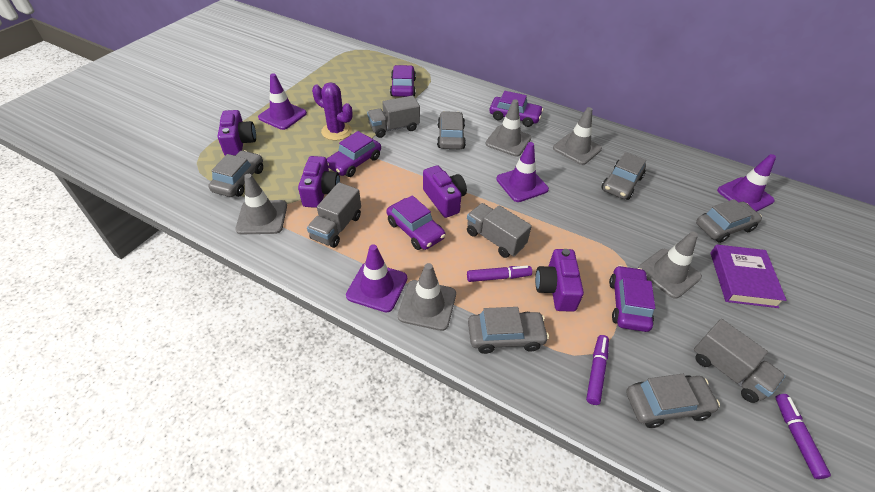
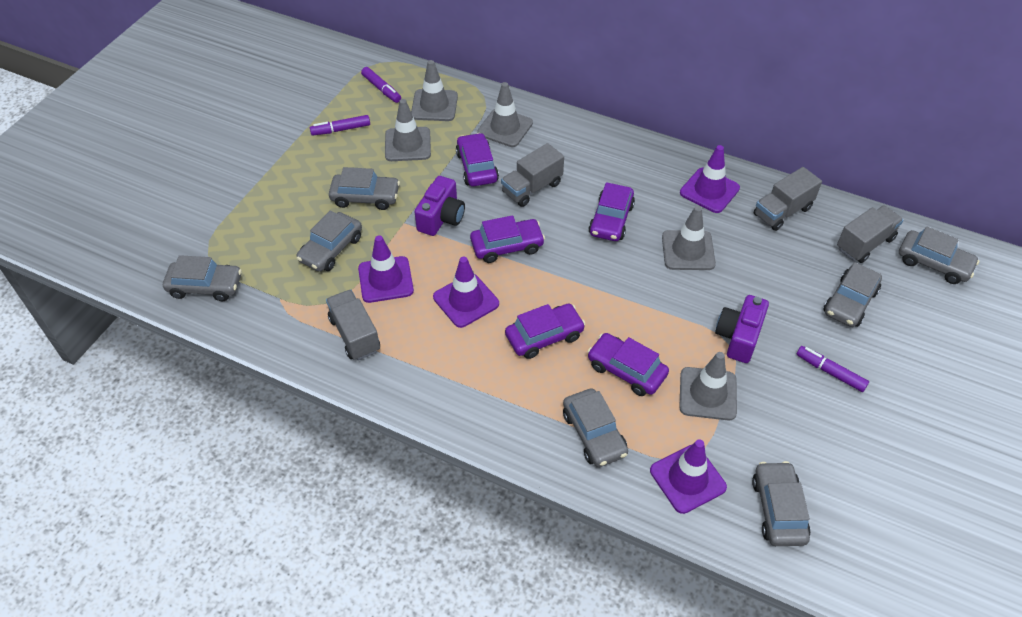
grey car: 6 -> 7
purple book: 1 -> 0
purple cactus: 1 -> 0
purple camera: 4 -> 2

